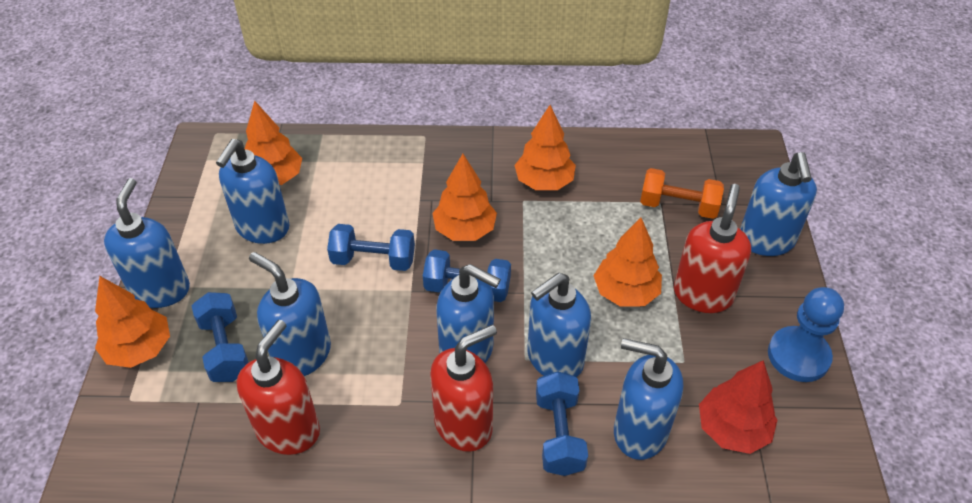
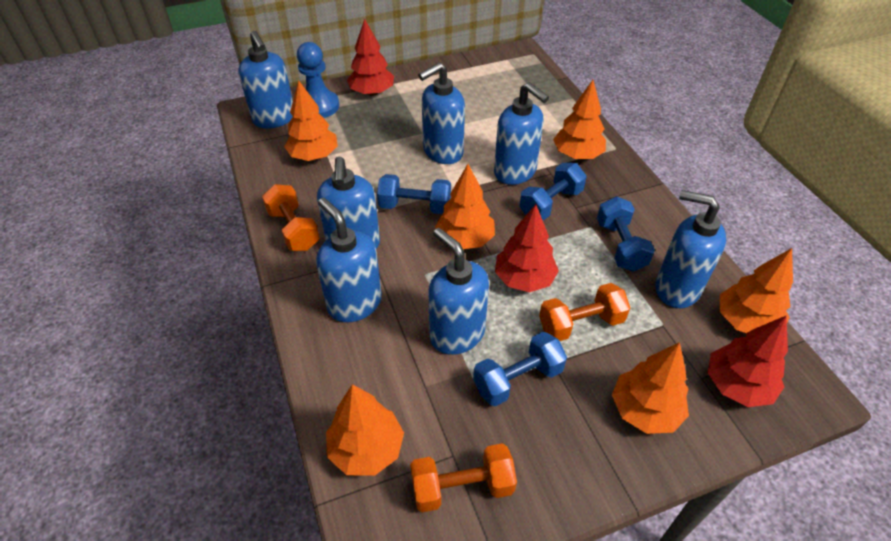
orange dumbbell: 1 -> 3
orange tree: 5 -> 6
red soap dispenser: 3 -> 0
red tree: 1 -> 3

